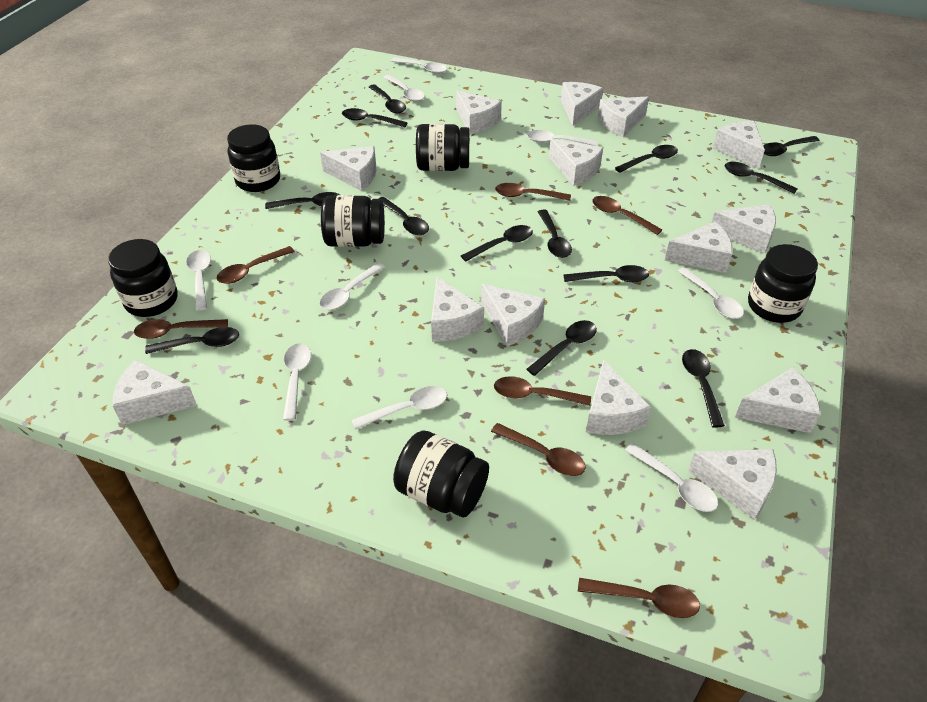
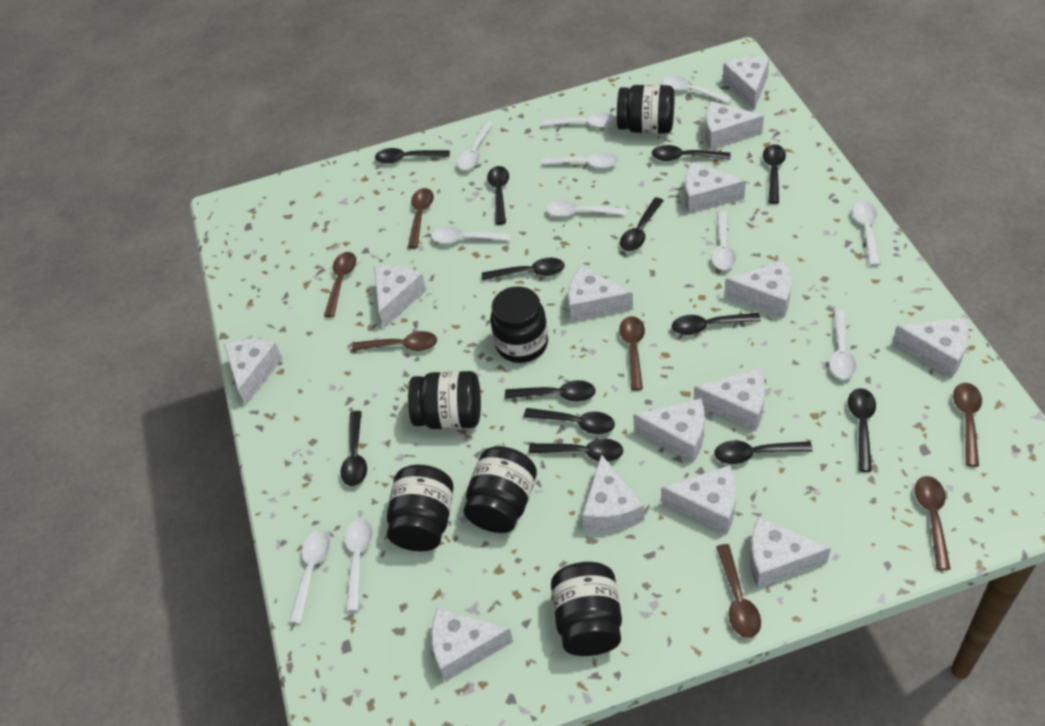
white spoon: 9 -> 11

